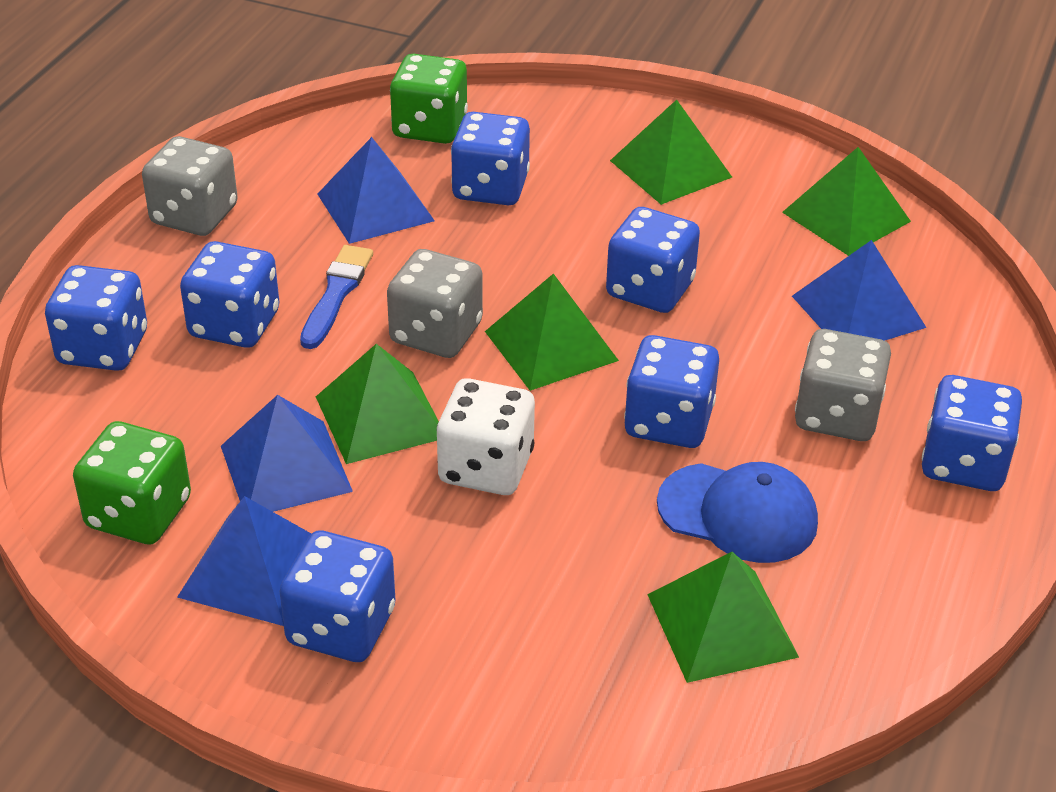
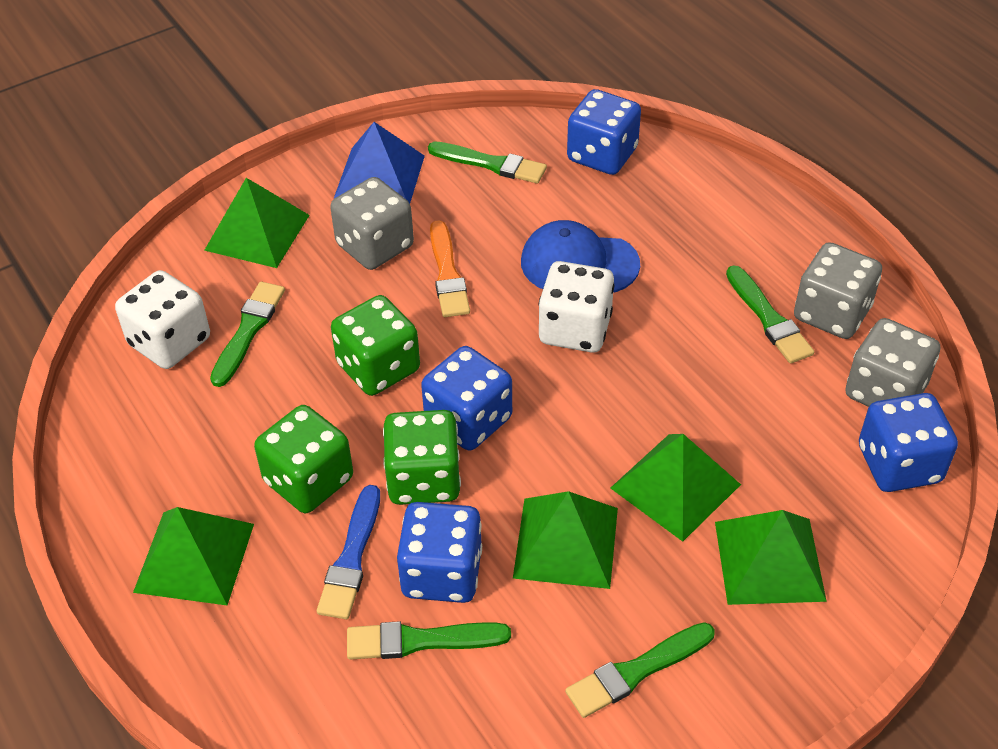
blue dice: 7 -> 4
blue pyramid: 4 -> 1
green brush: 0 -> 5
green dice: 2 -> 3
orange brush: 0 -> 1
white dice: 1 -> 2

